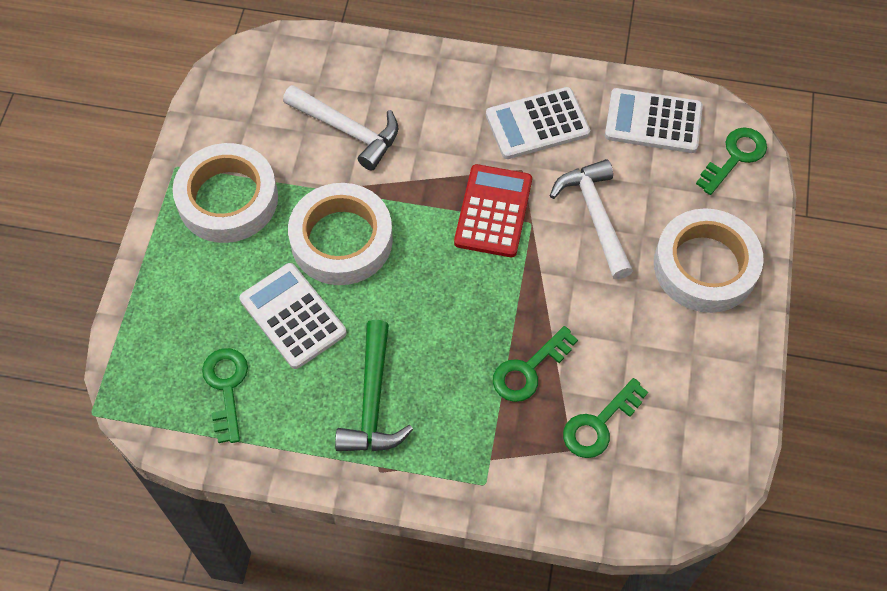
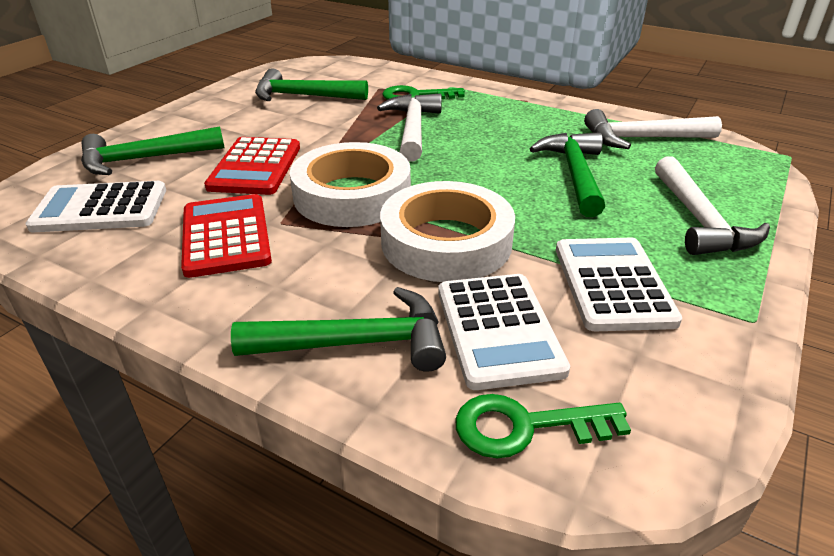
green hammer: 1 -> 4
green key: 4 -> 2
red calculator: 1 -> 2
white hammer: 2 -> 3
white tape: 3 -> 2

